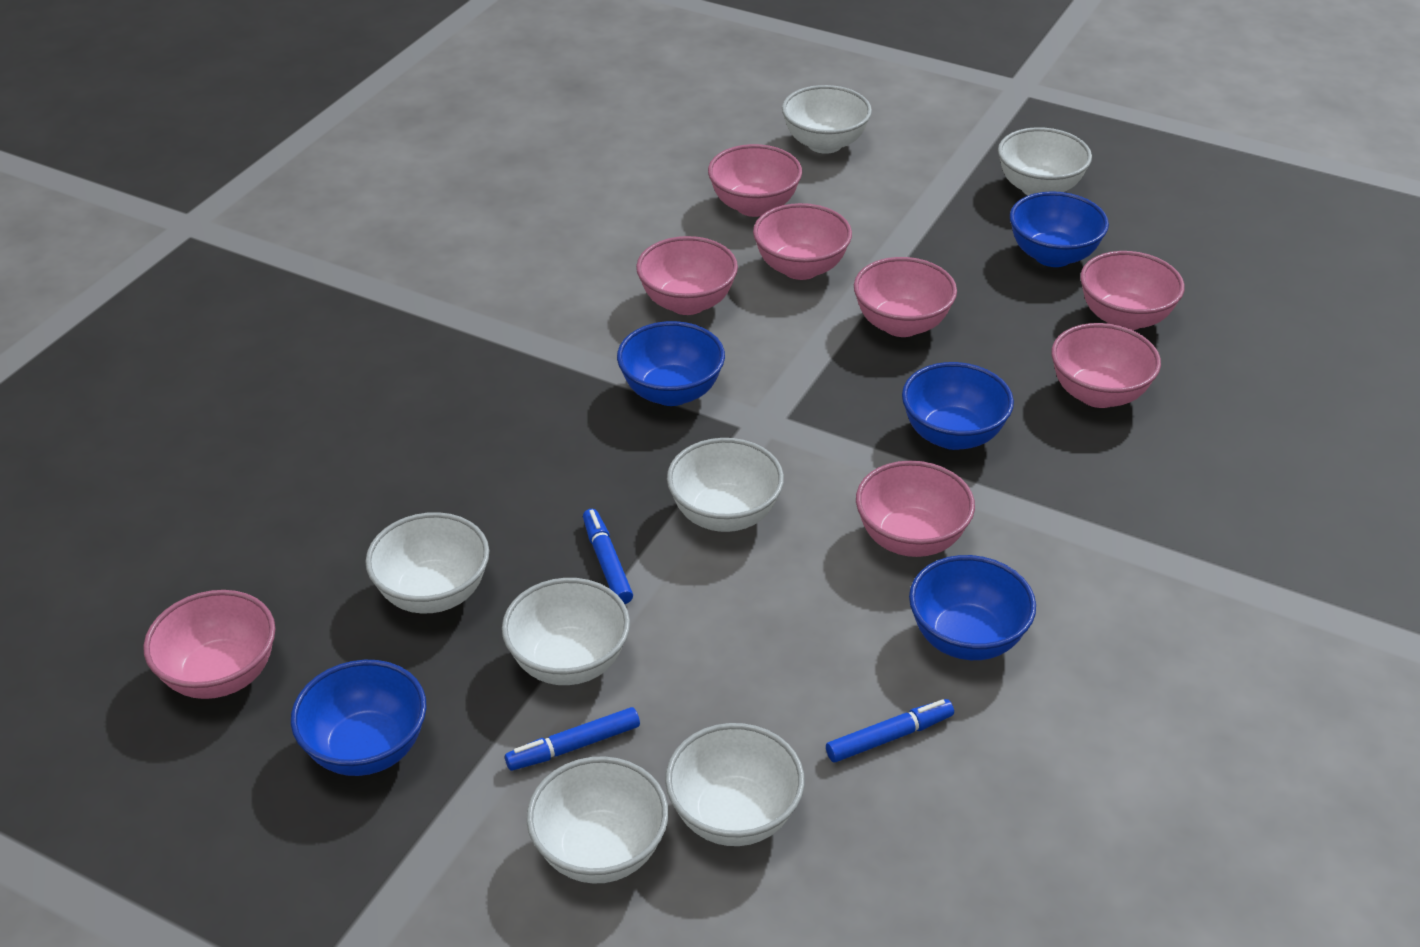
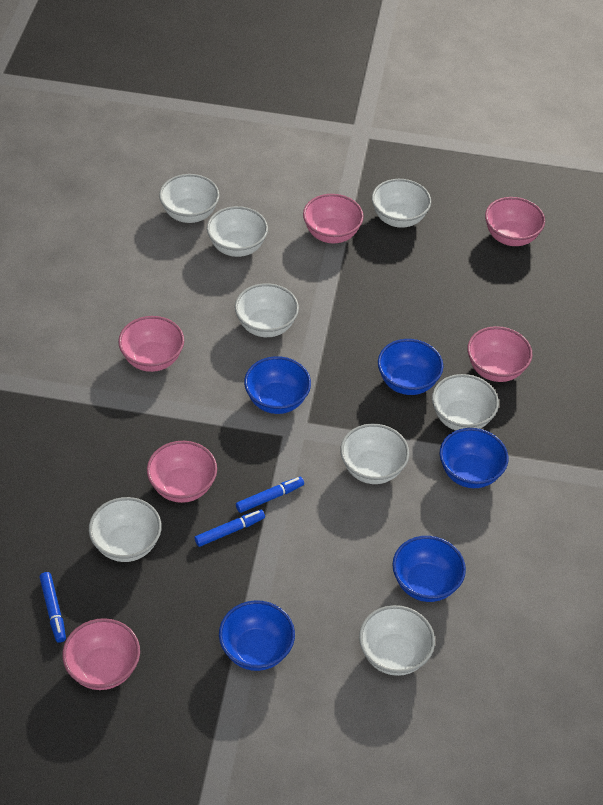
pink bowl: 8 -> 6
white bowl: 7 -> 8

